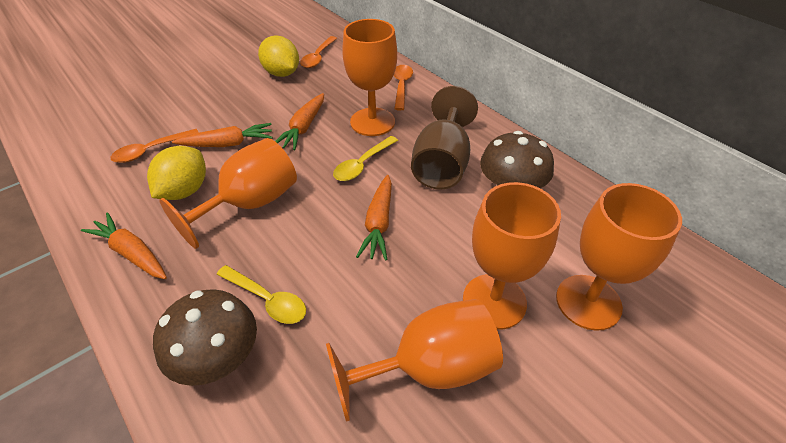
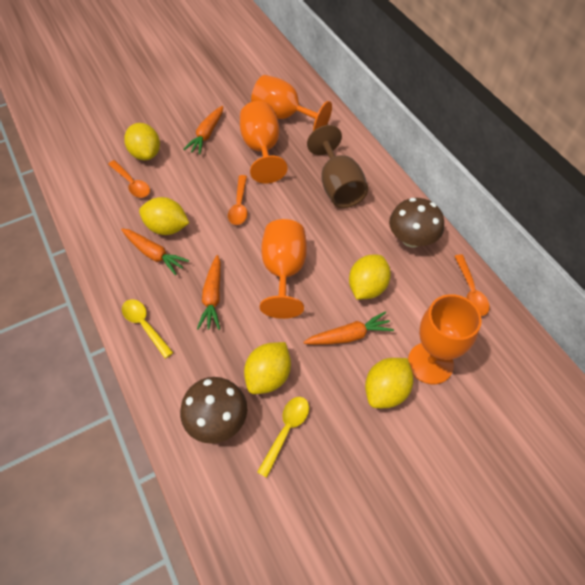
orange goblet: 5 -> 4
yellow lemon: 2 -> 5

